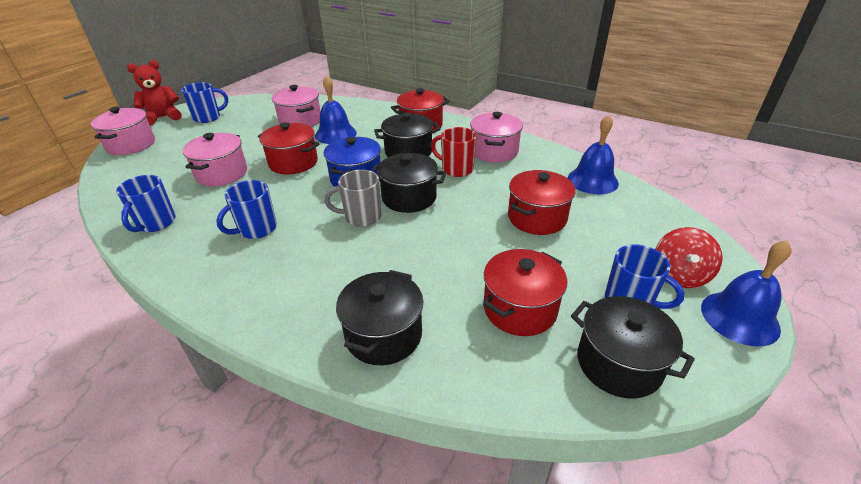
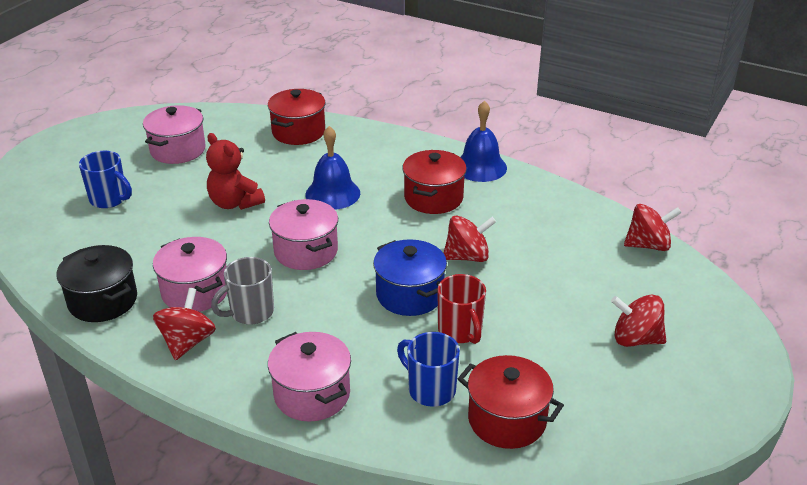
black pot: 4 -> 1
blue bell: 3 -> 2
blue mug: 4 -> 2
red pot: 4 -> 3
red spinning top: 1 -> 4

